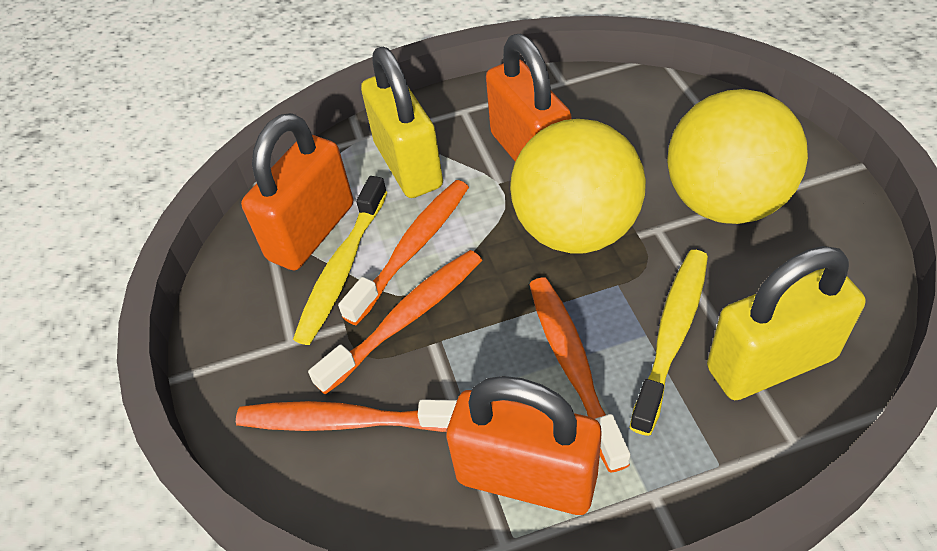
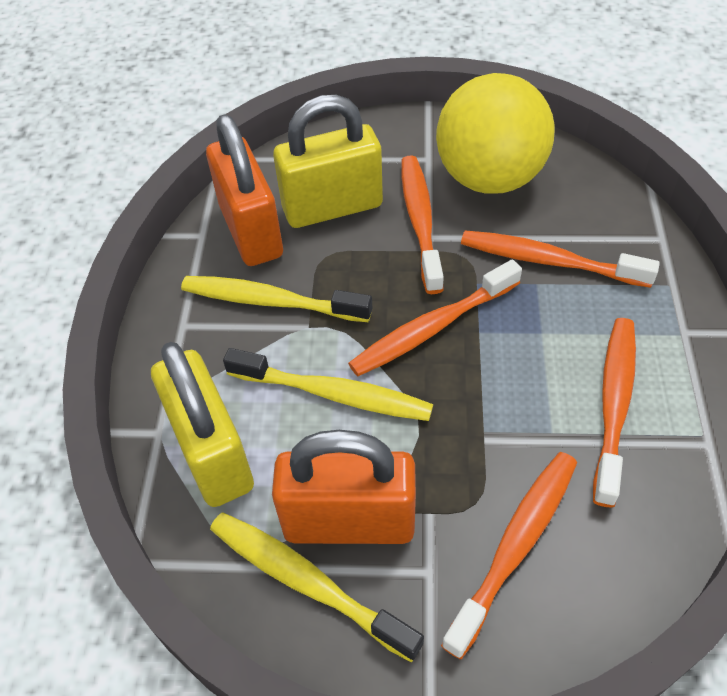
orange padlock: 3 -> 2
orange toothbrush: 4 -> 5
yellow ball: 2 -> 1
yellow toothbrush: 2 -> 3

